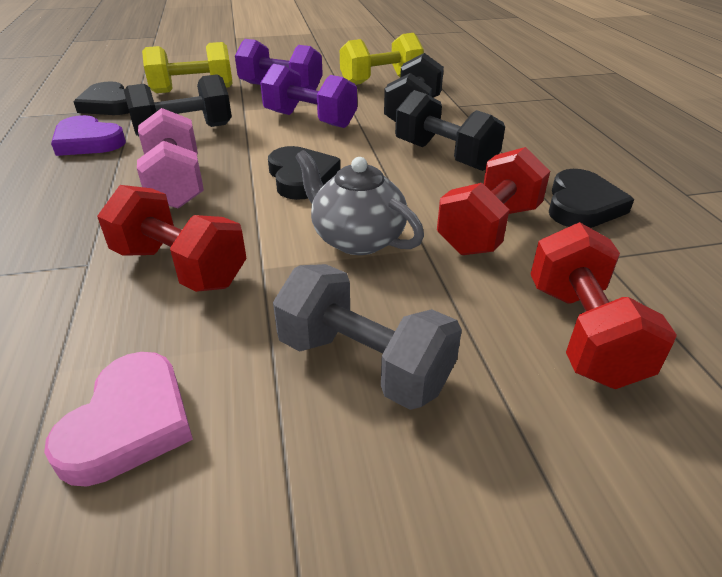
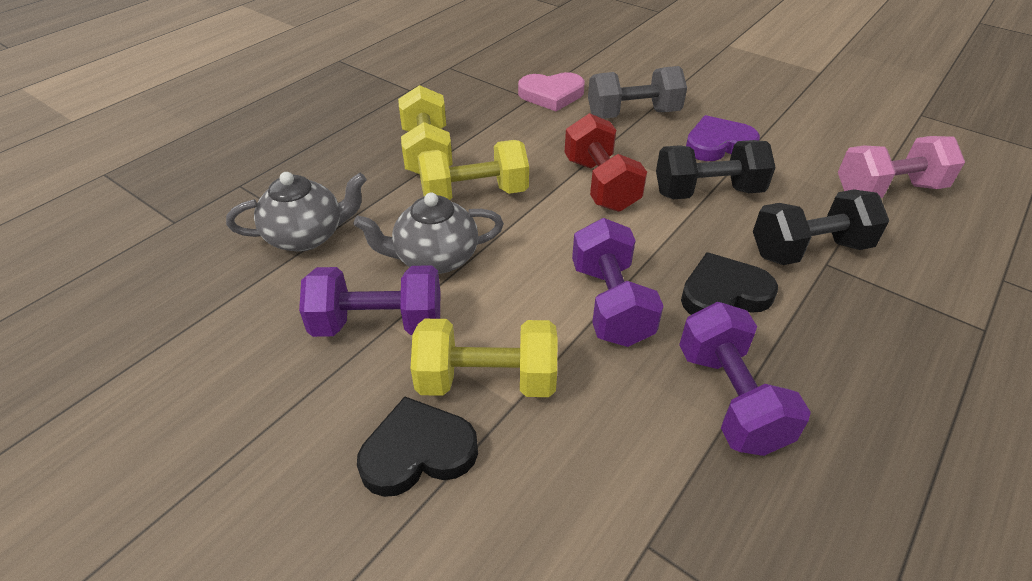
black dumbbell: 3 -> 2
black heart: 3 -> 2
grey teapot: 1 -> 2
purple dumbbell: 2 -> 3
red dumbbell: 3 -> 1
yellow dumbbell: 2 -> 3

